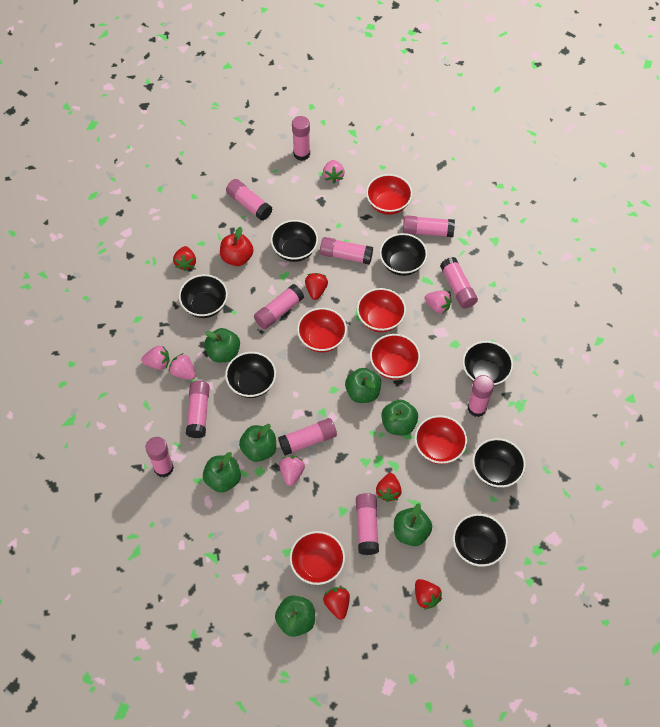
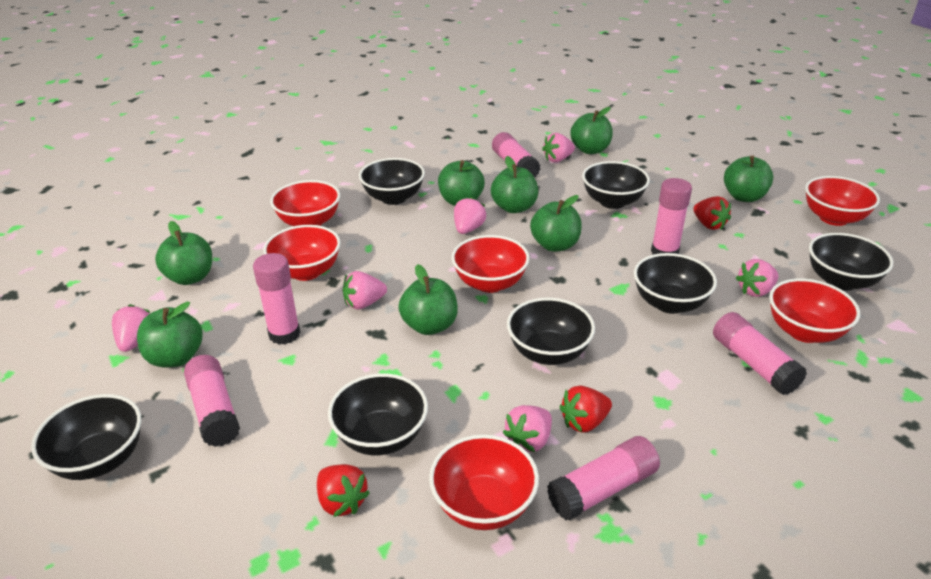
green apple: 7 -> 8
pink glue stick: 11 -> 6
pink strawberry: 5 -> 6
red apple: 1 -> 0
red strawberry: 5 -> 3

